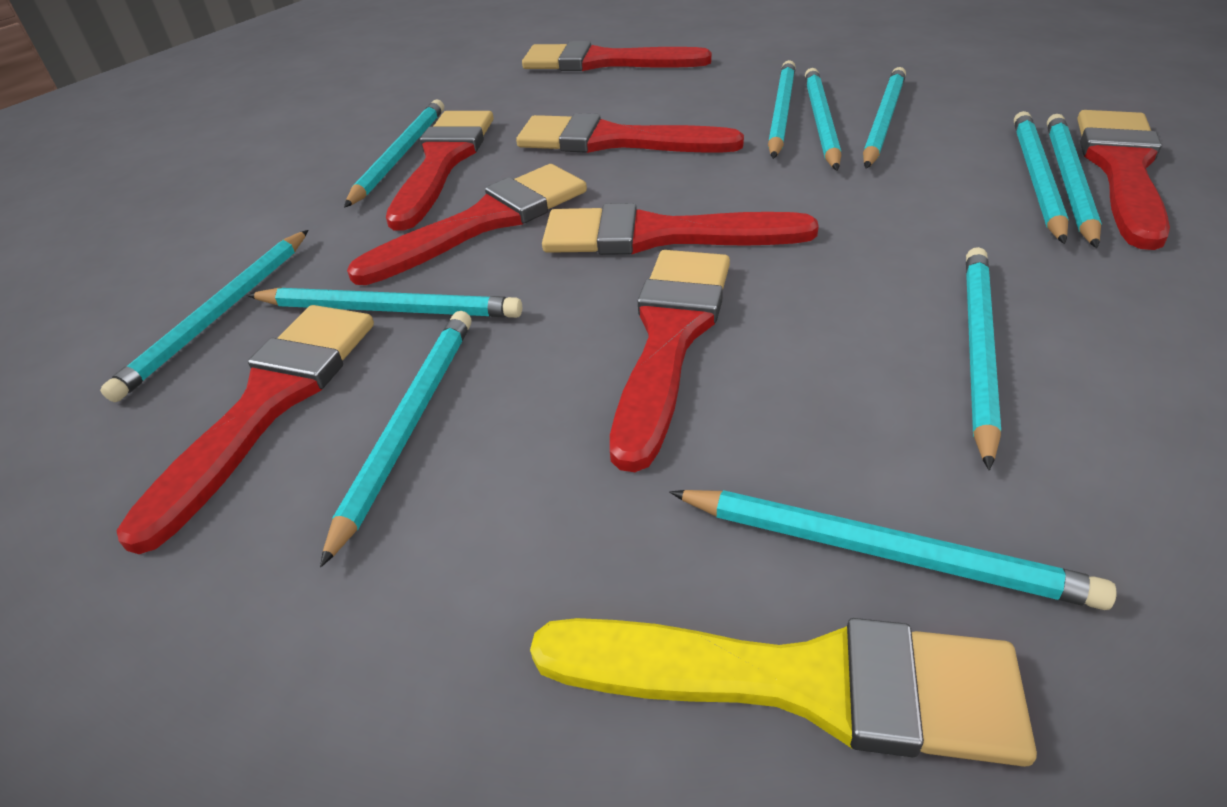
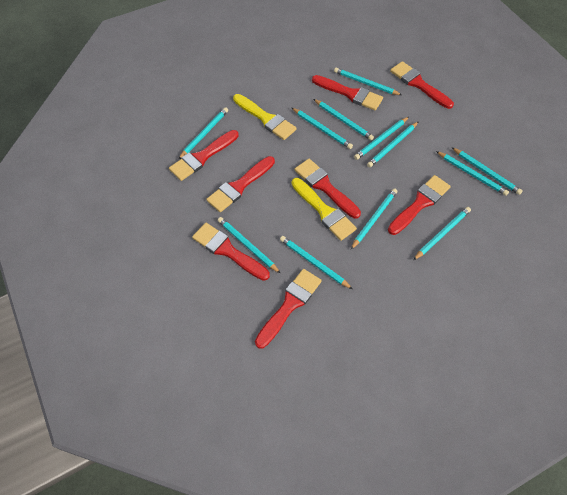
turquoise pencil: 11 -> 12
yellow brush: 1 -> 2

